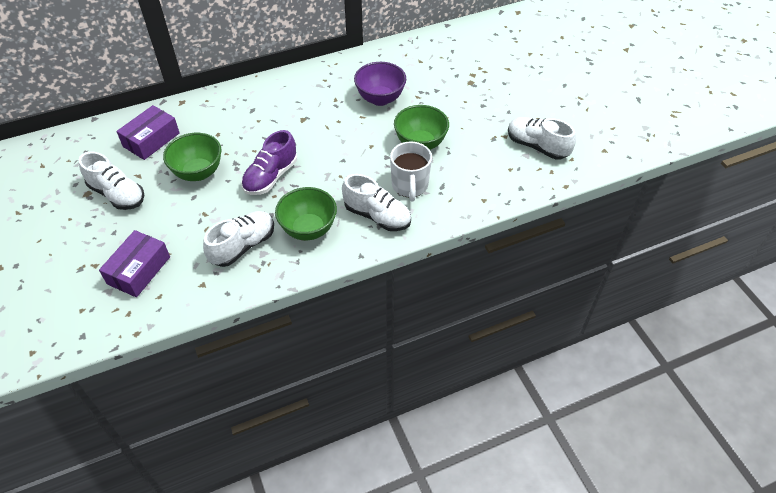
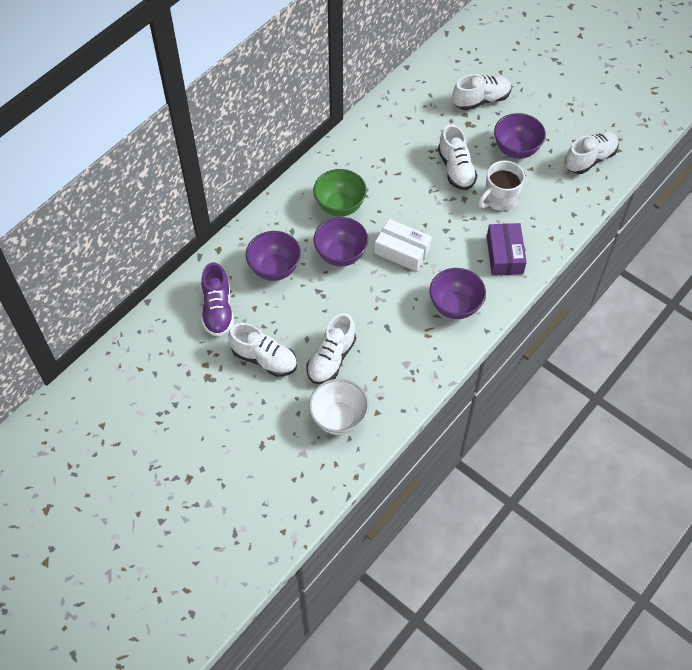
green bowl: 3 -> 1
purple bowl: 1 -> 4
purple box: 2 -> 1
white bowl: 0 -> 1
white box: 0 -> 1
white shoe: 4 -> 5

